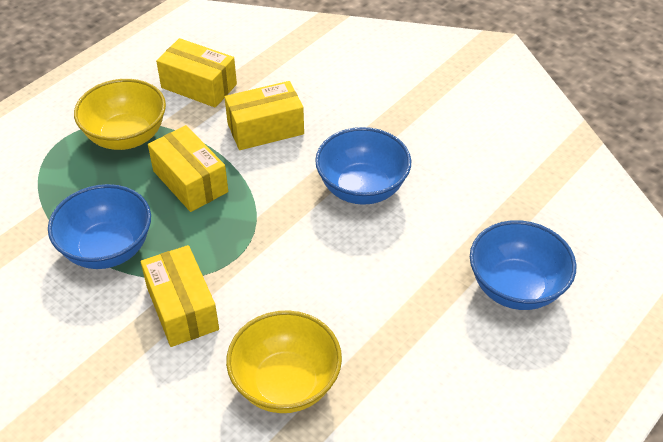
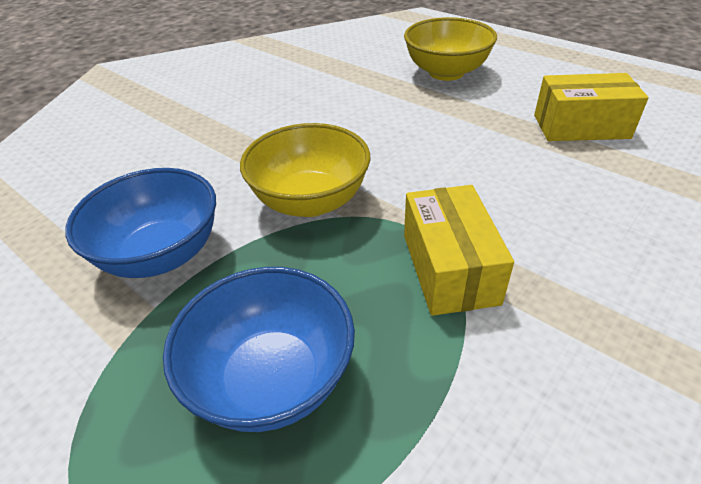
blue bowl: 3 -> 2
yellow box: 4 -> 2

